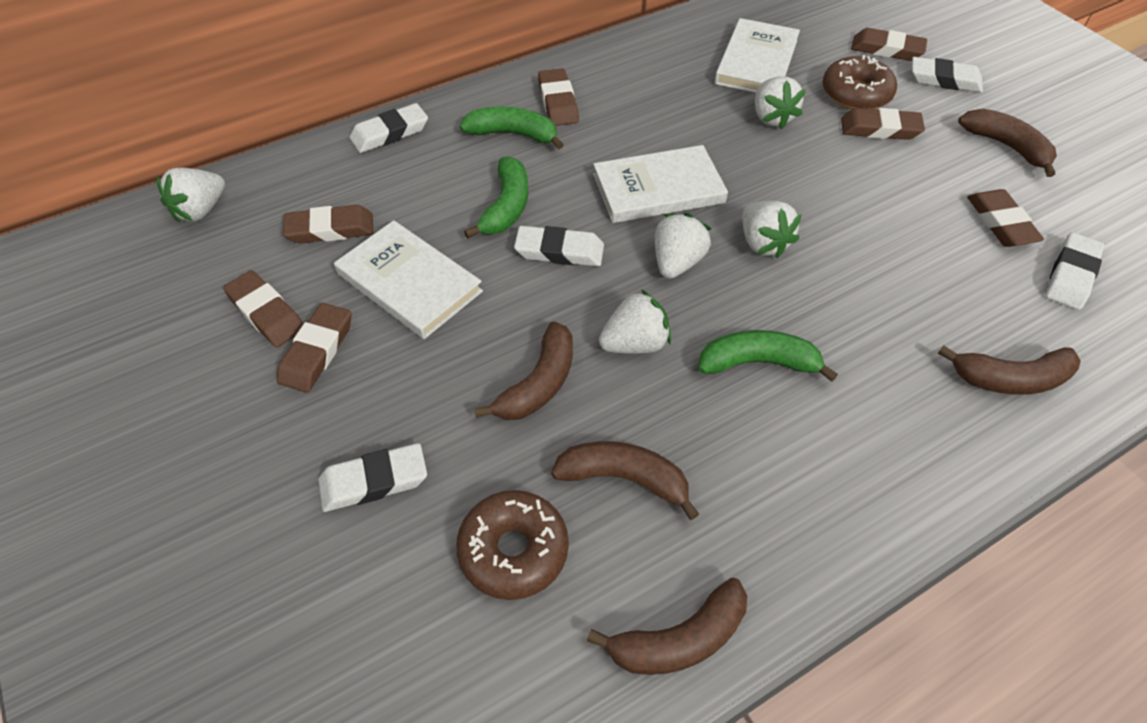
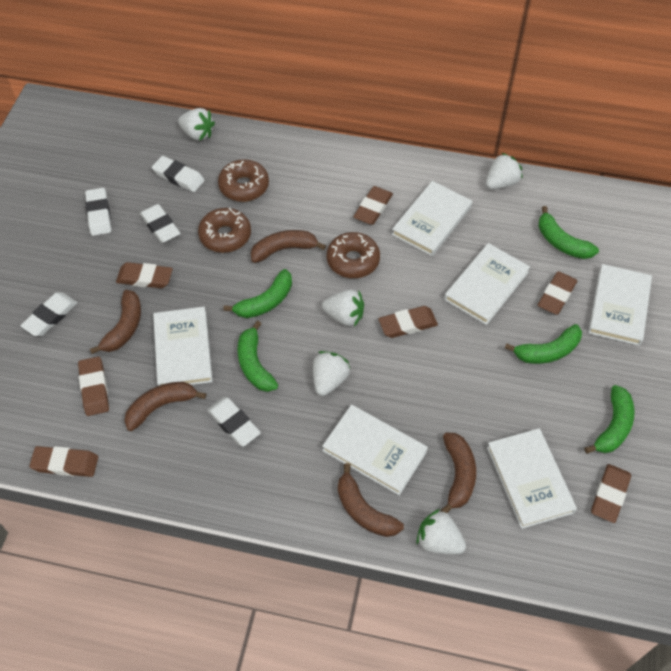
brown donut: 2 -> 3
green banana: 3 -> 5
white book: 3 -> 6

